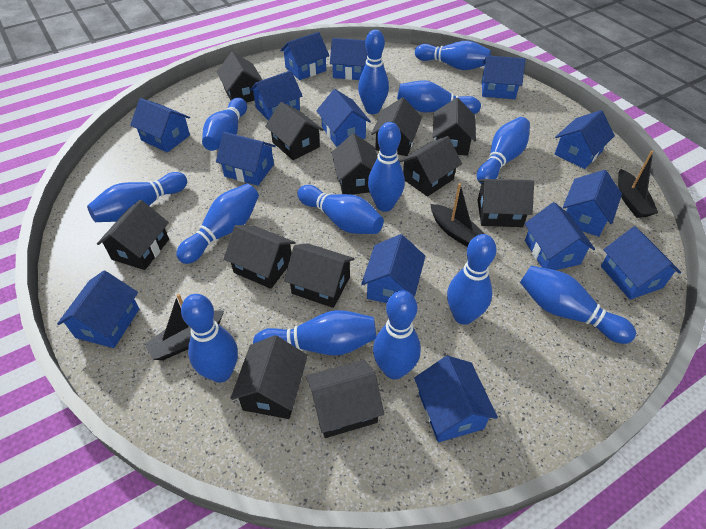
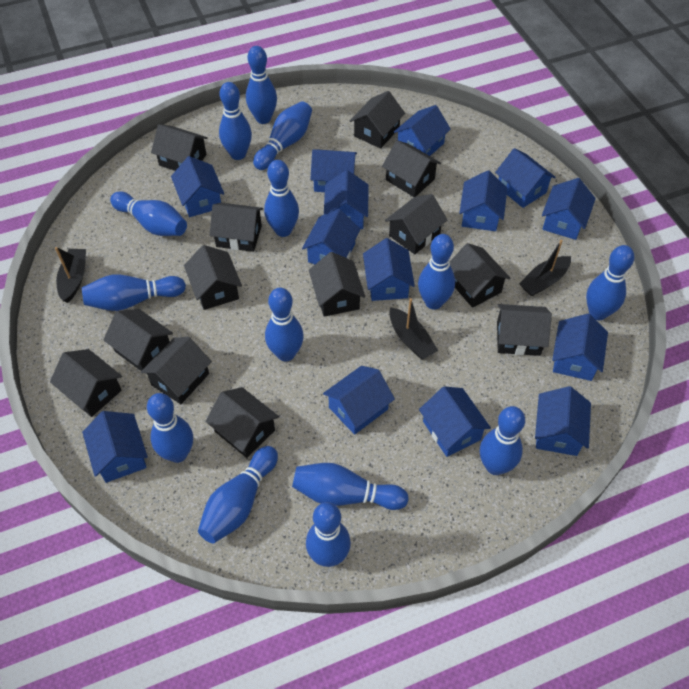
black house: 12 -> 13

